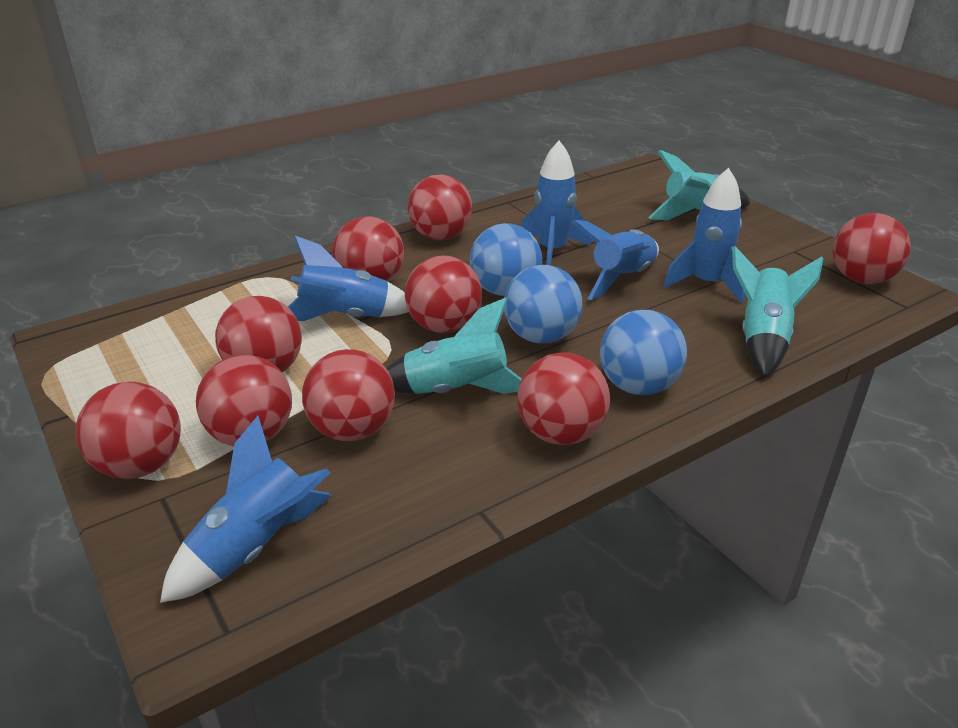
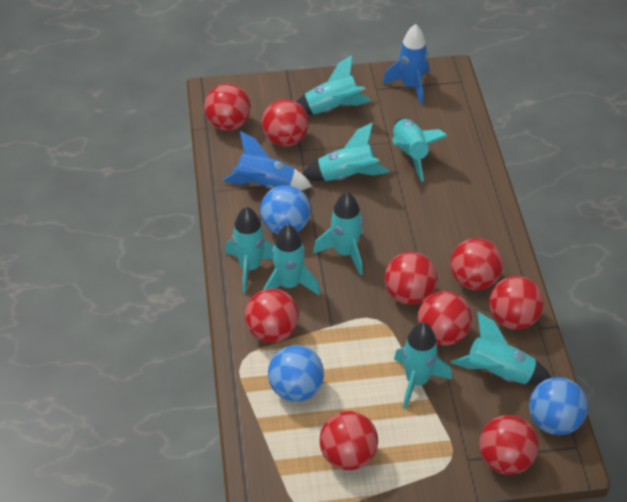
blue rocket: 5 -> 2
turquoise rocket: 3 -> 8

